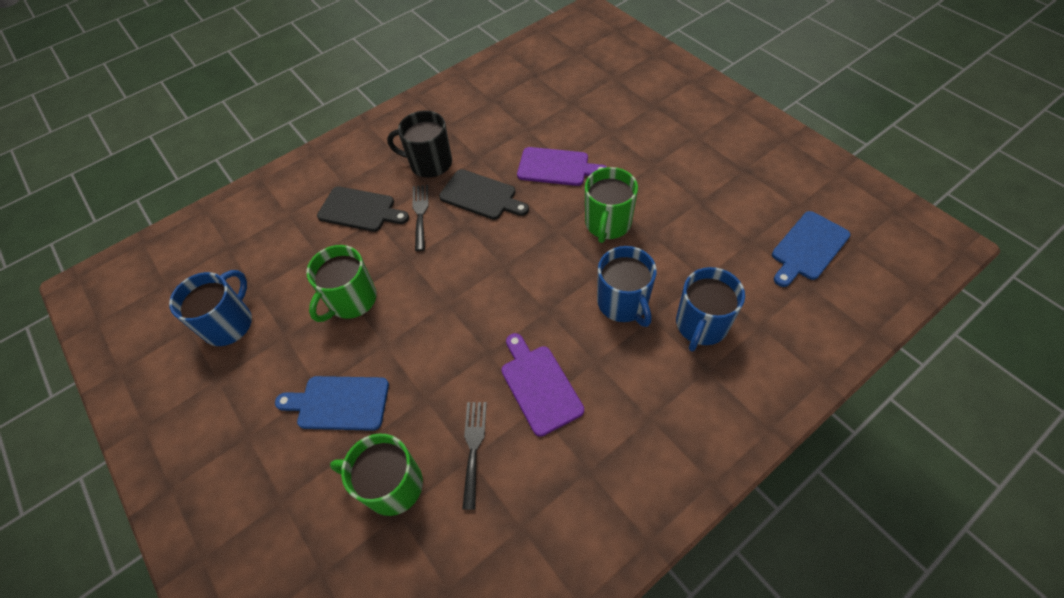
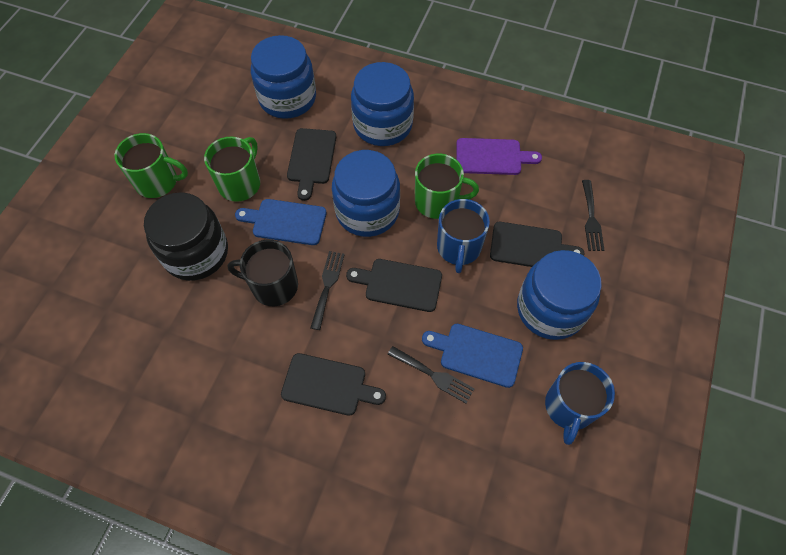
black cutting board: 2 -> 4
black fork: 2 -> 3
black jar: 0 -> 1
blue jar: 0 -> 4
blue mug: 3 -> 2
purple cutting board: 2 -> 1

